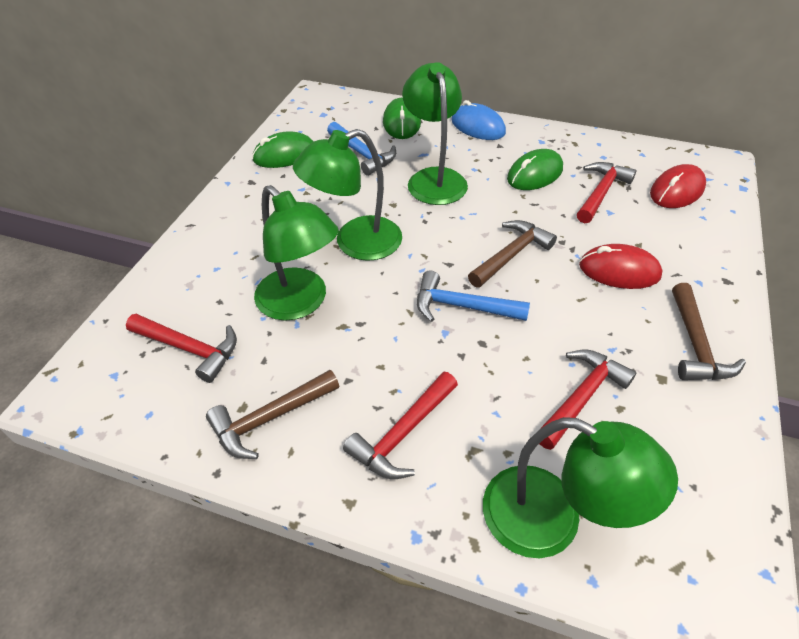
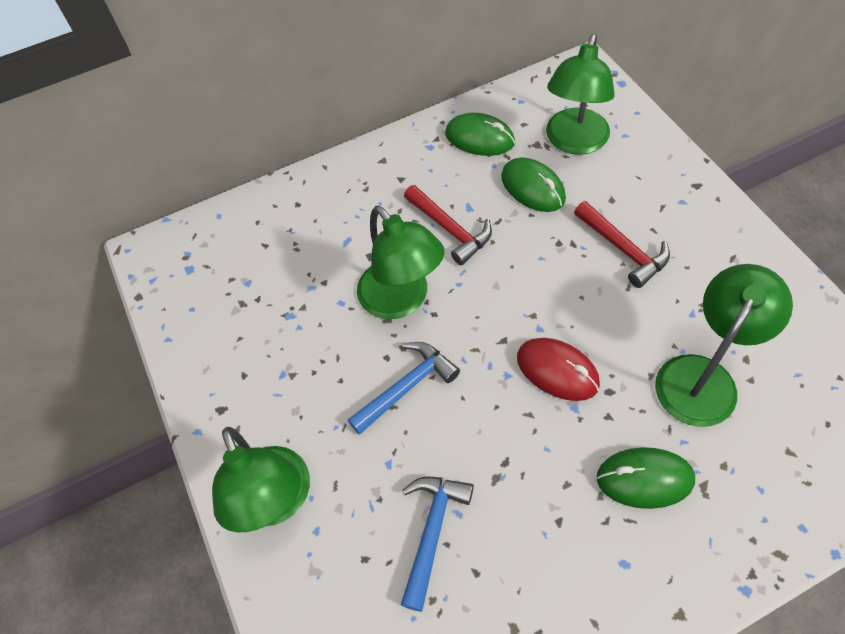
blue mouse: 1 -> 0
brown hammer: 3 -> 0
red hammer: 4 -> 2
red mouse: 2 -> 1

